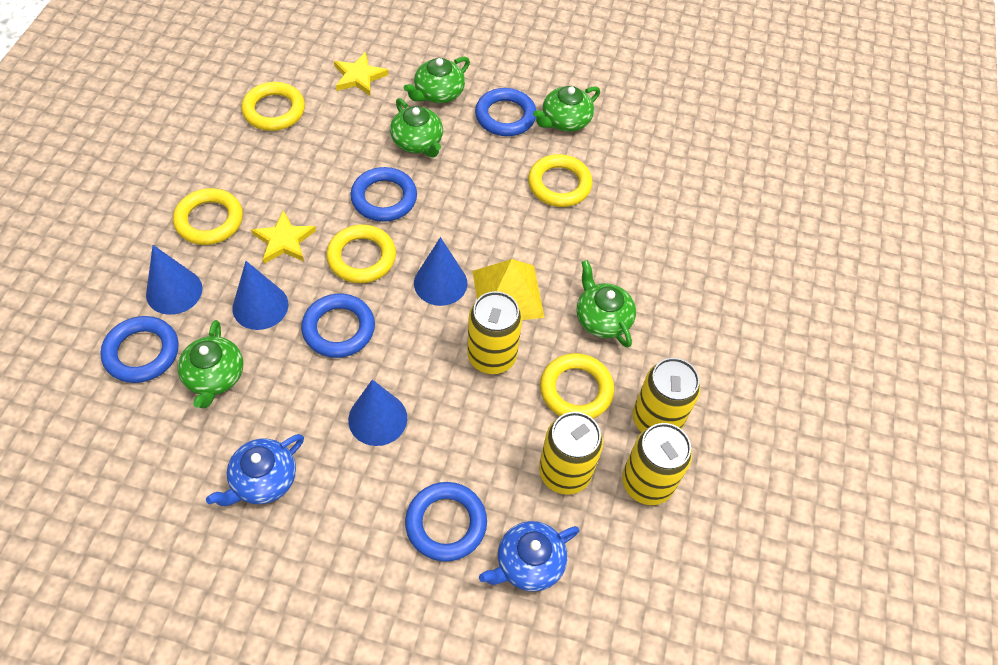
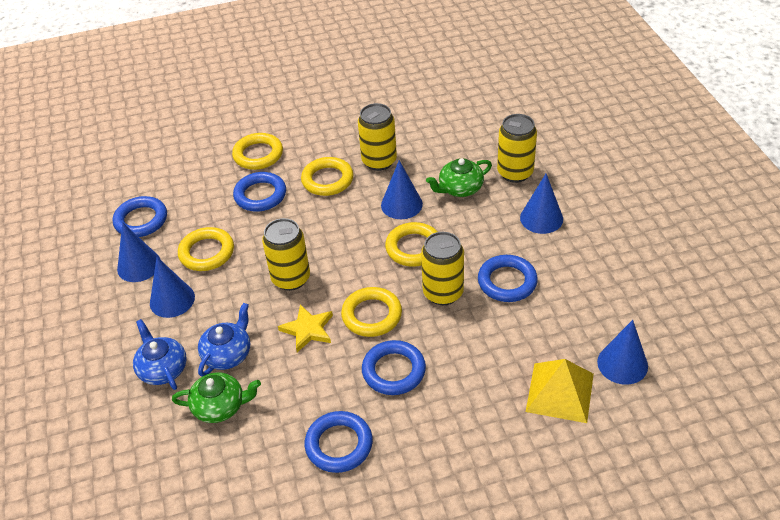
blue cone: 4 -> 5
green teapot: 5 -> 2
yellow star: 2 -> 1

